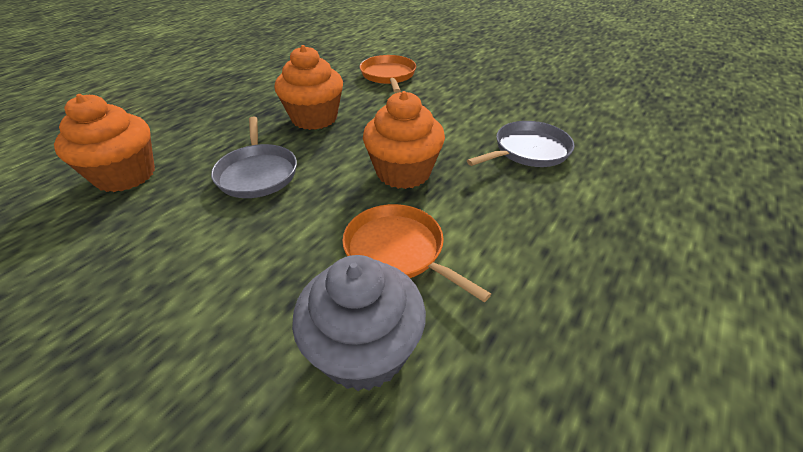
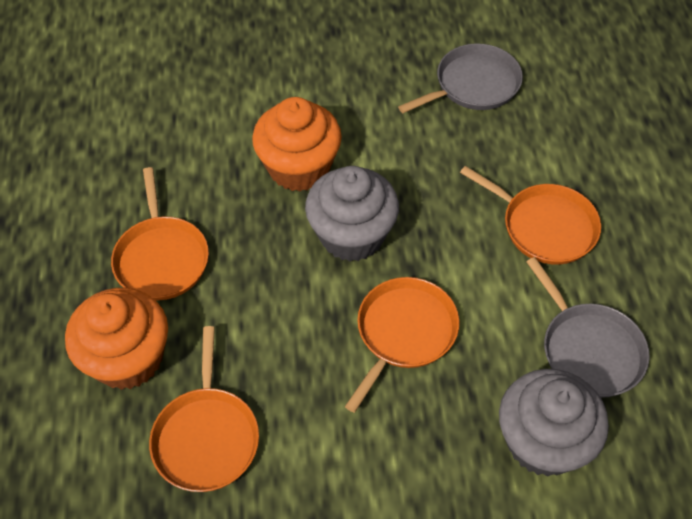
grey cupcake: 1 -> 2
orange cupcake: 3 -> 2
orange pan: 2 -> 4

